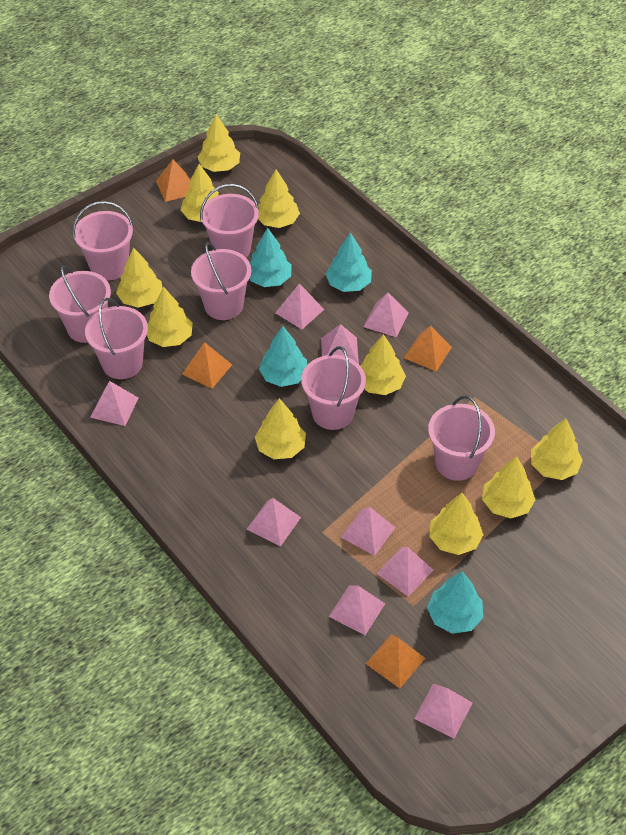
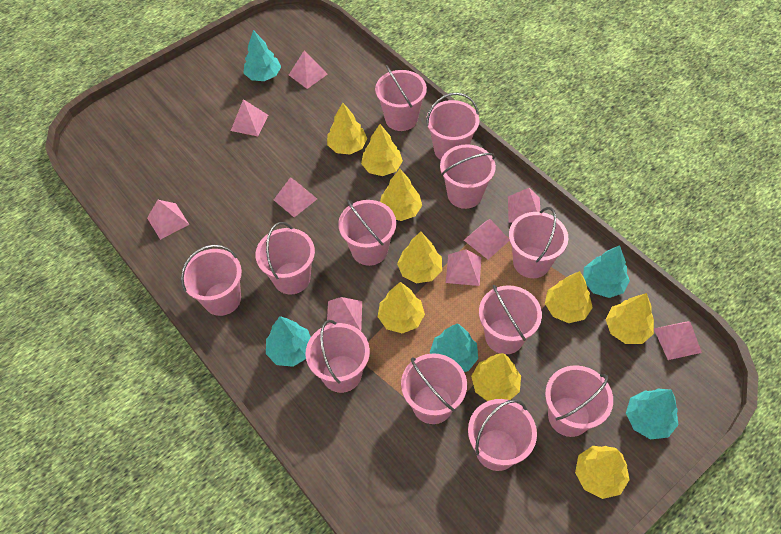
orange pyramid: 4 -> 0
pink bucket: 7 -> 12
turquoise tree: 4 -> 5
yellow tree: 10 -> 9

